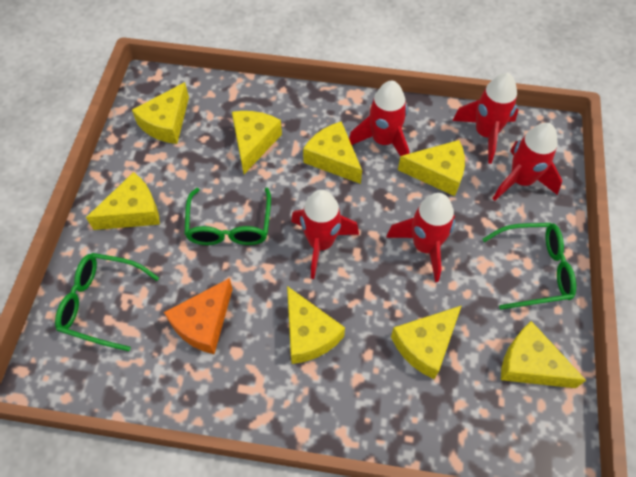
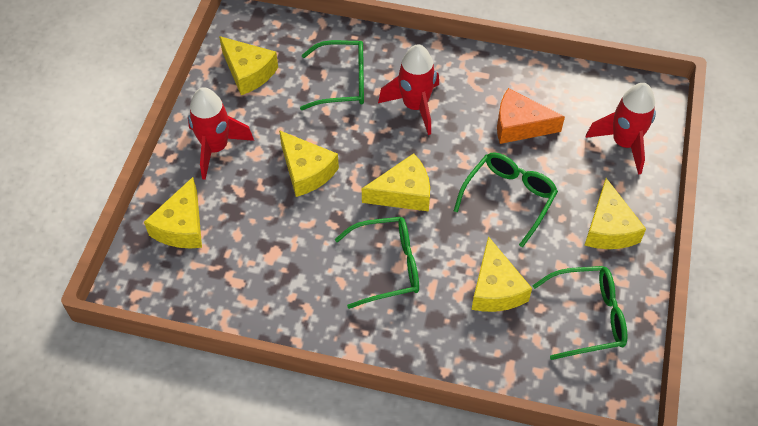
green glasses: 3 -> 4
red rocket: 5 -> 3
yellow cheese: 8 -> 6

